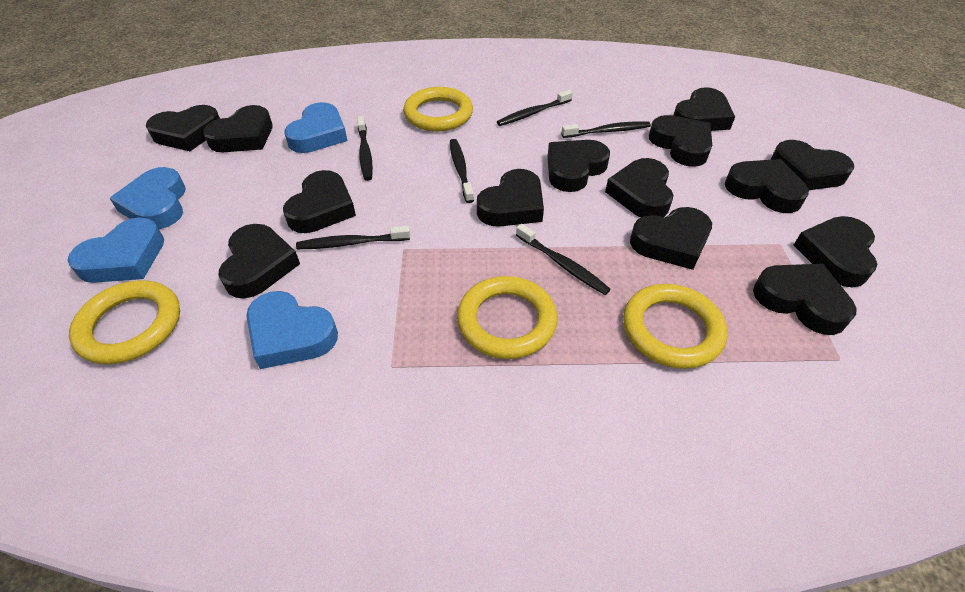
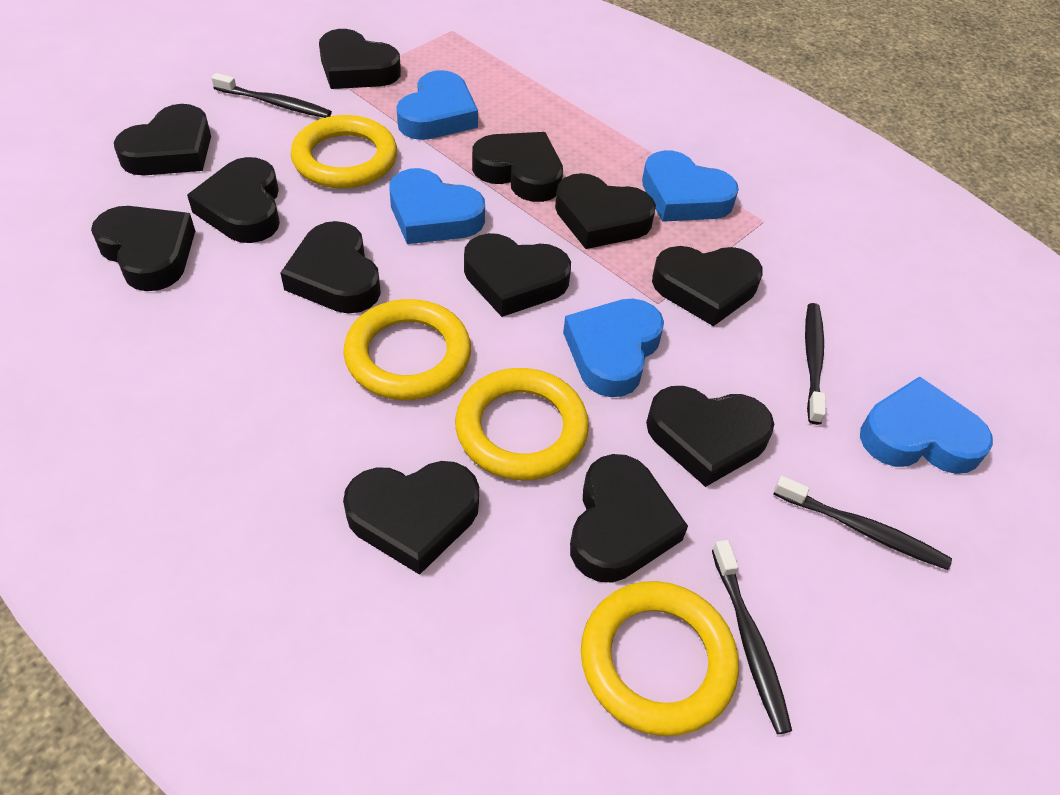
black heart: 14 -> 12
black toothbrush: 6 -> 4
blue heart: 4 -> 5

